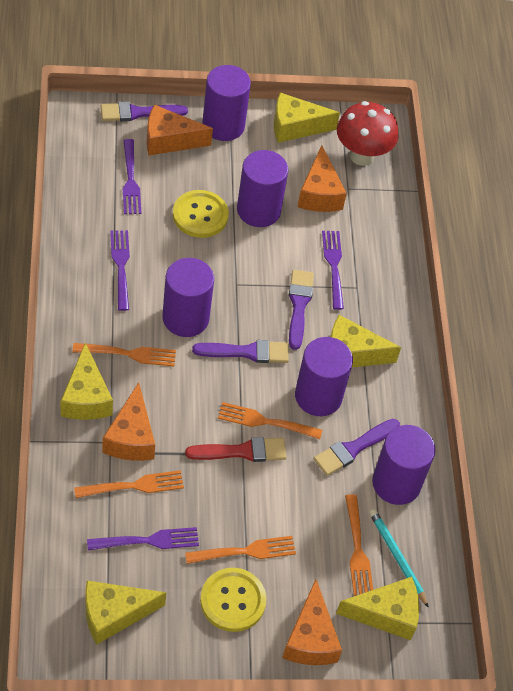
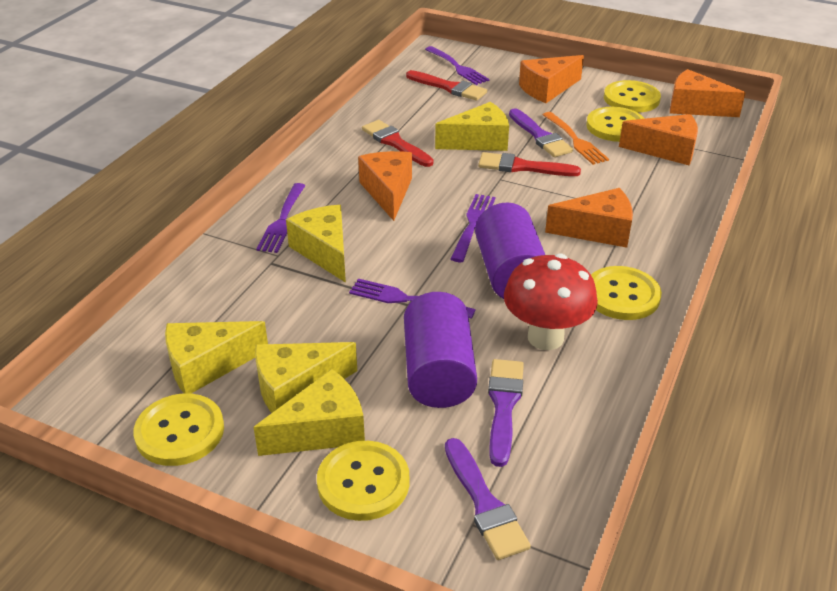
orange cheese: 4 -> 5
orange fork: 5 -> 1
purple brush: 4 -> 3
purple cylinder: 5 -> 2
red brush: 1 -> 3
turquoise pencil: 1 -> 0
yellow button: 2 -> 5

